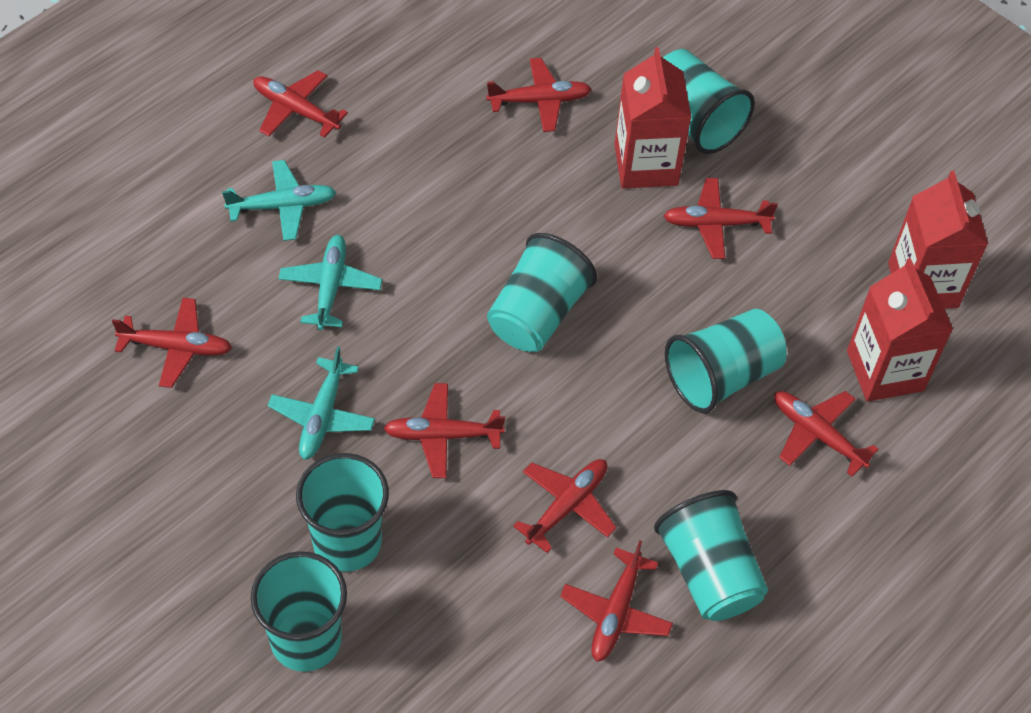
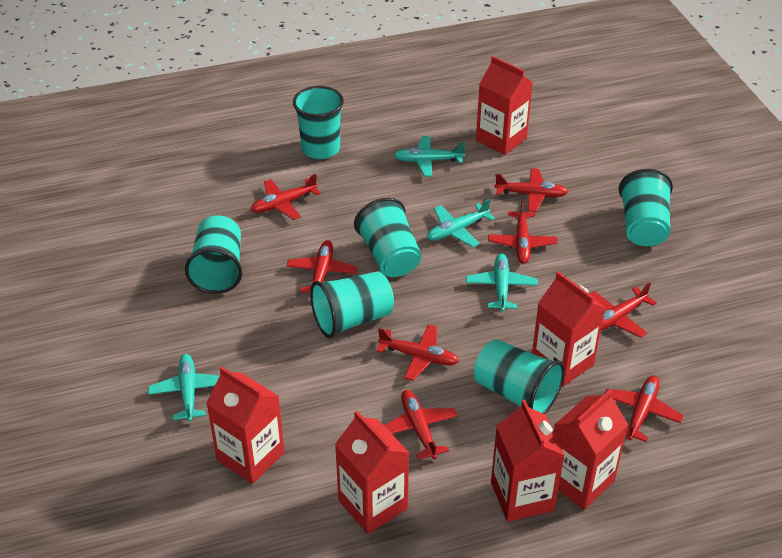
red carton: 3 -> 6
turquoise plane: 3 -> 4

